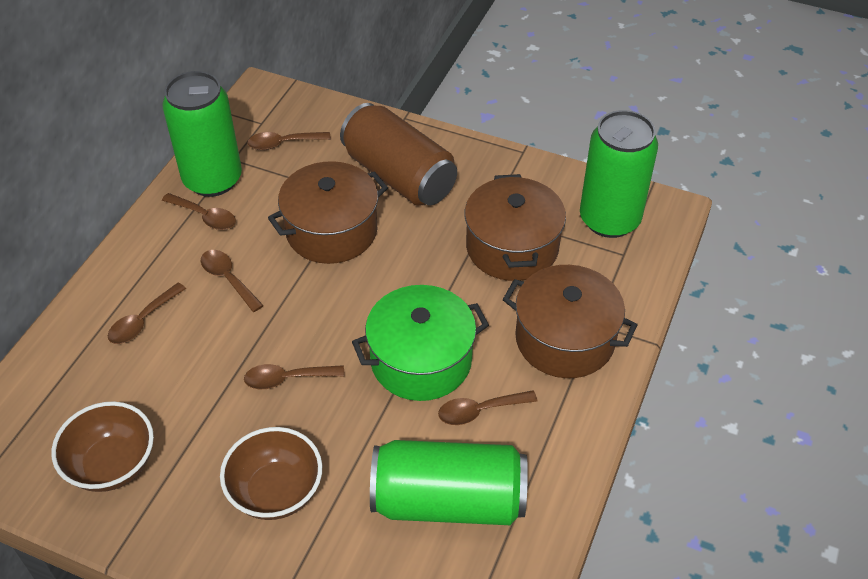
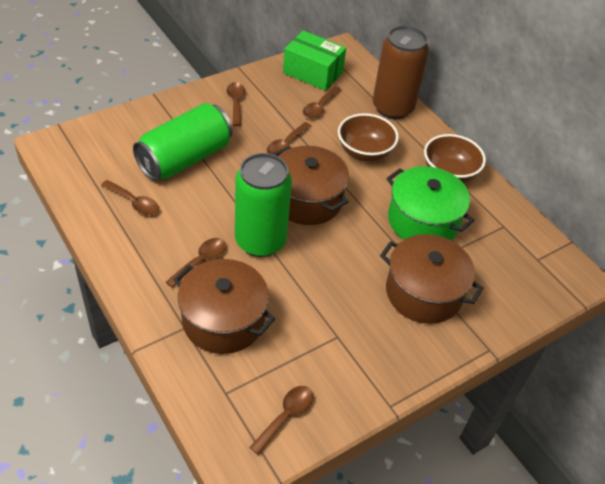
green box: 0 -> 1
green can: 3 -> 2

